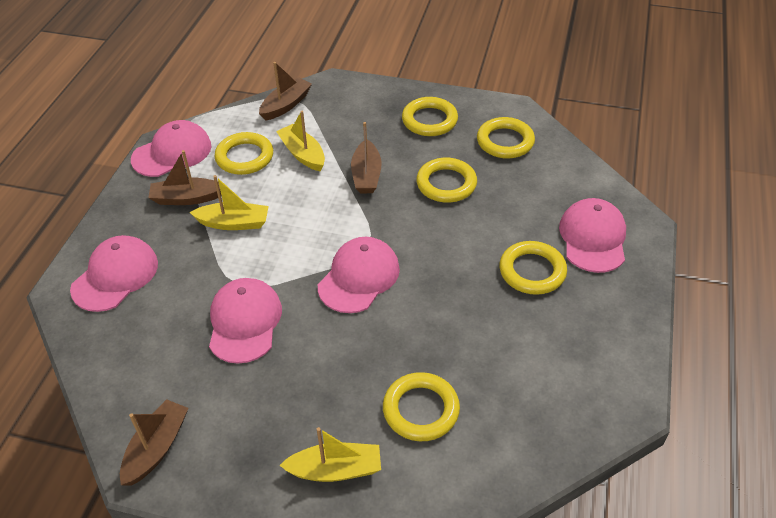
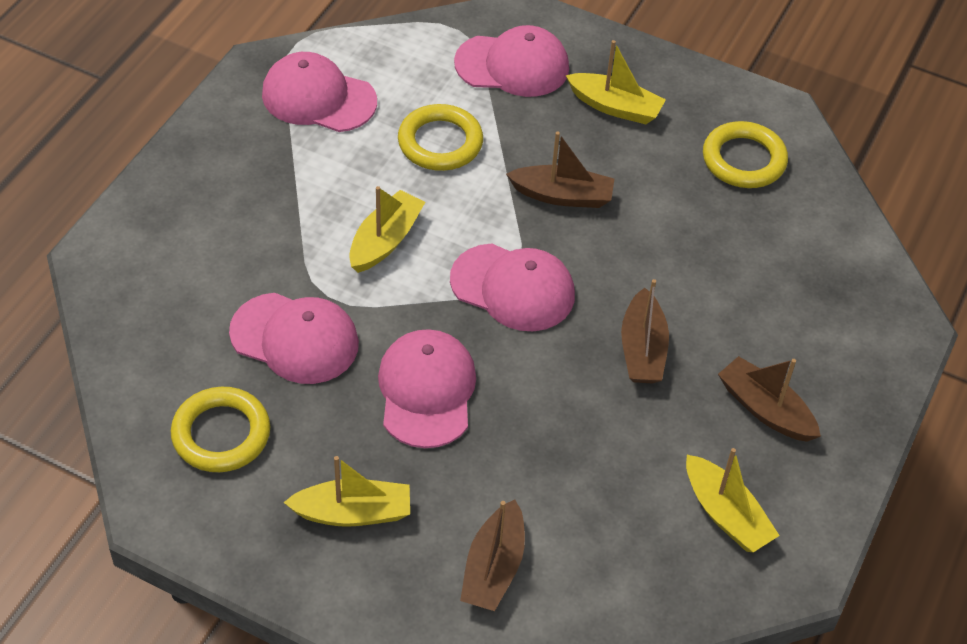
yellow boat: 3 -> 4
yellow ring: 6 -> 3

